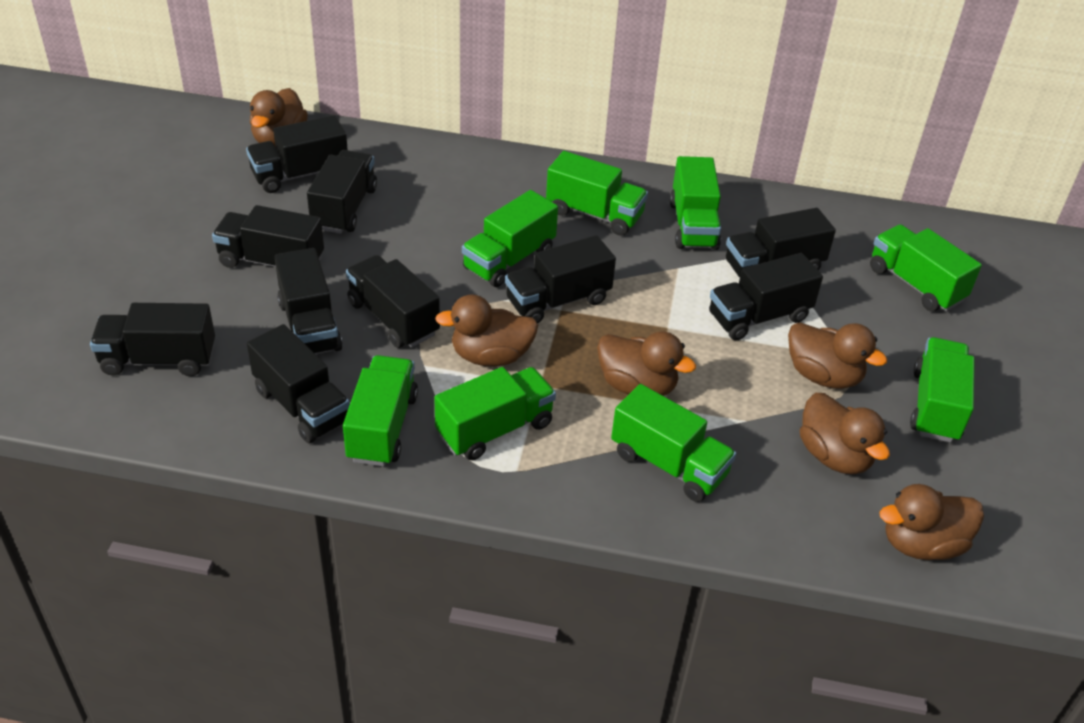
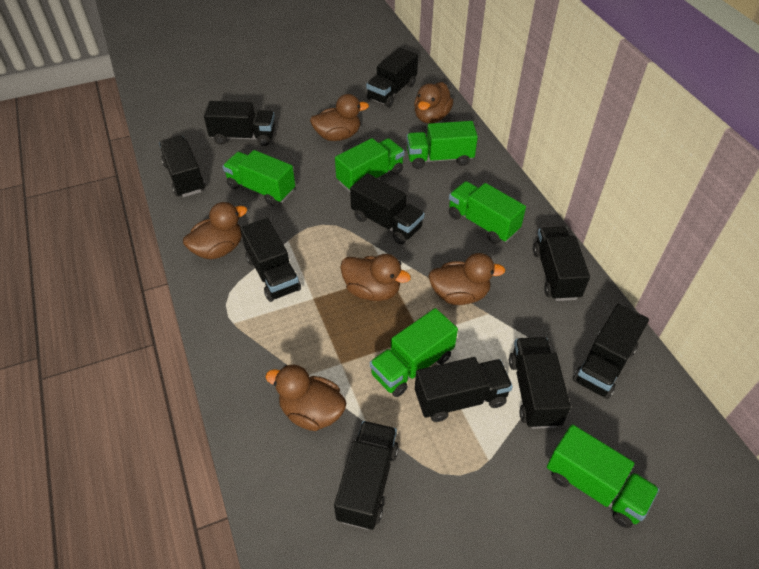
green truck: 8 -> 6

